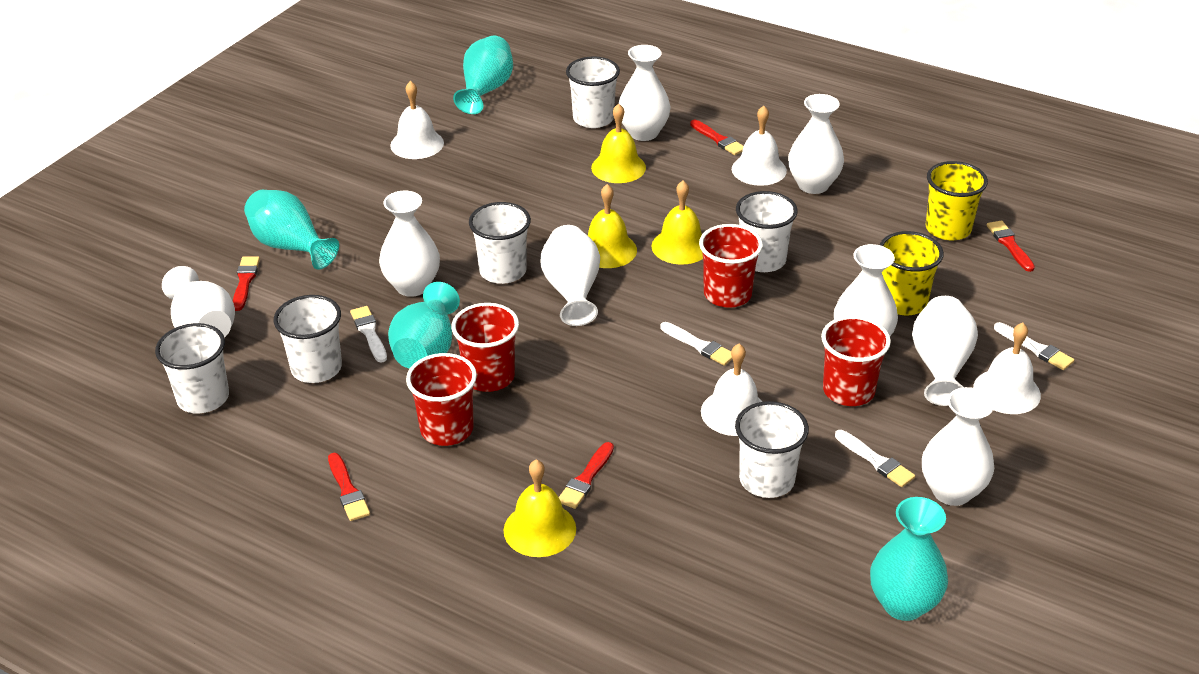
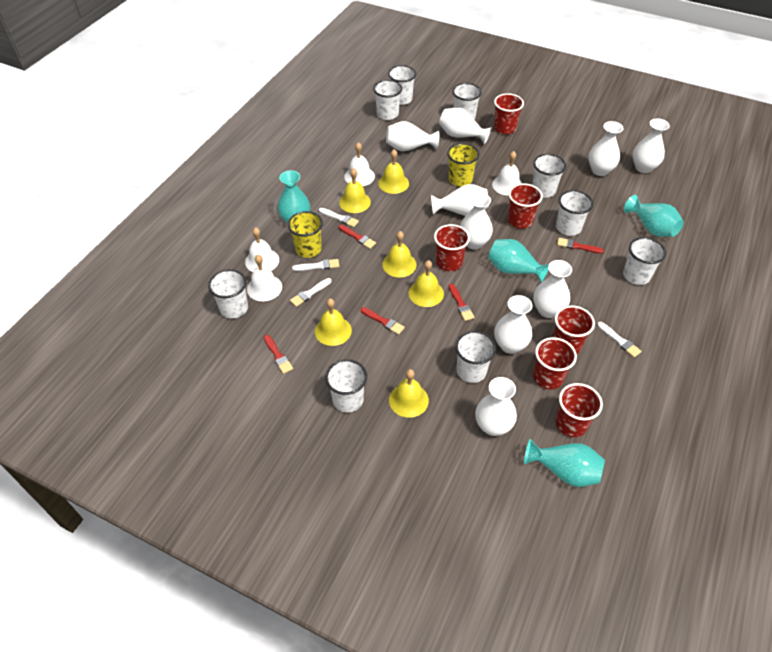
red cup: 4 -> 6
white cup: 6 -> 9
white vase: 8 -> 9
yellow bell: 4 -> 6

